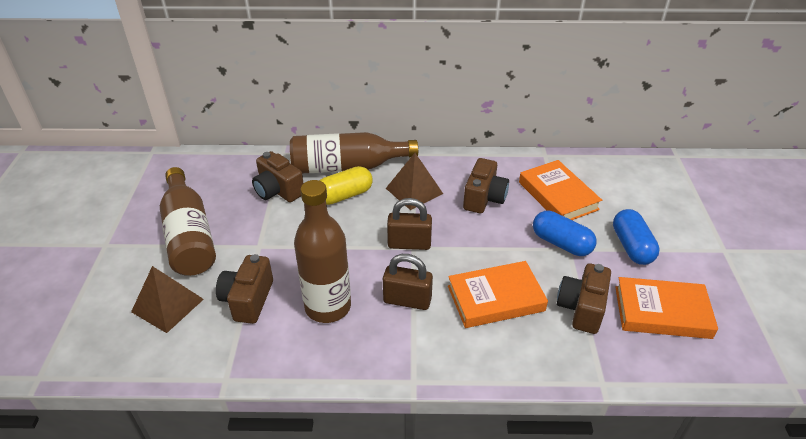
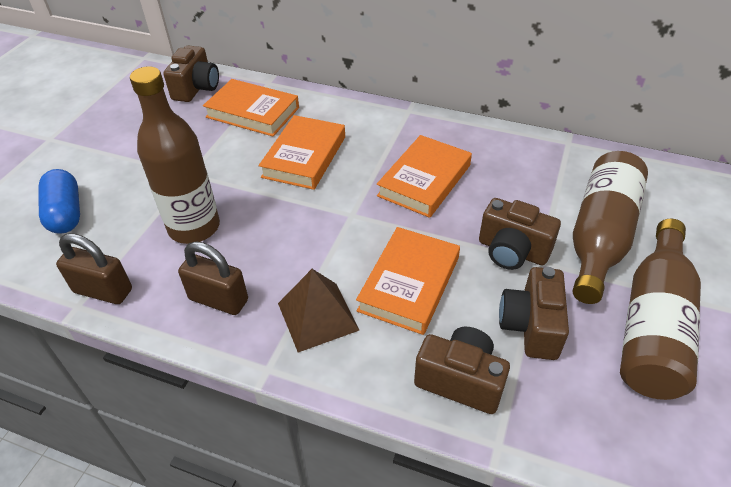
blue capsule: 2 -> 1
brown pyramid: 2 -> 1
orange book: 3 -> 4
yellow capsule: 1 -> 0

